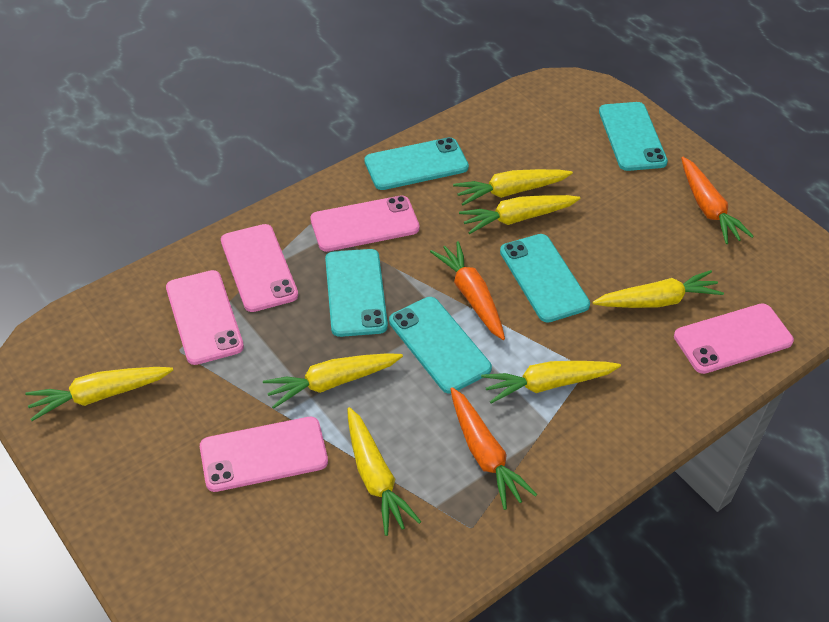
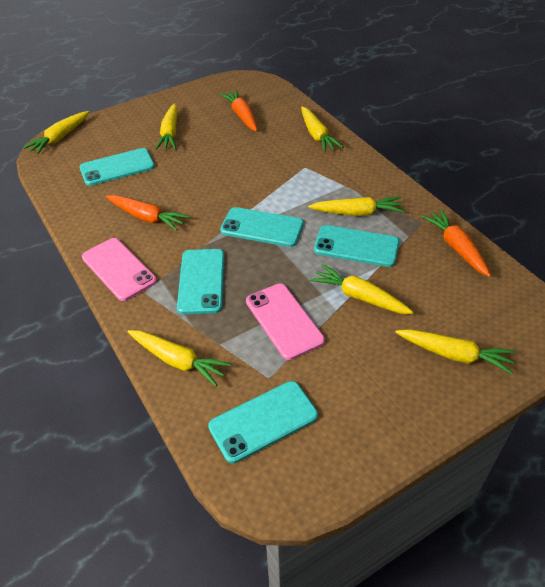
pink phone: 5 -> 2

